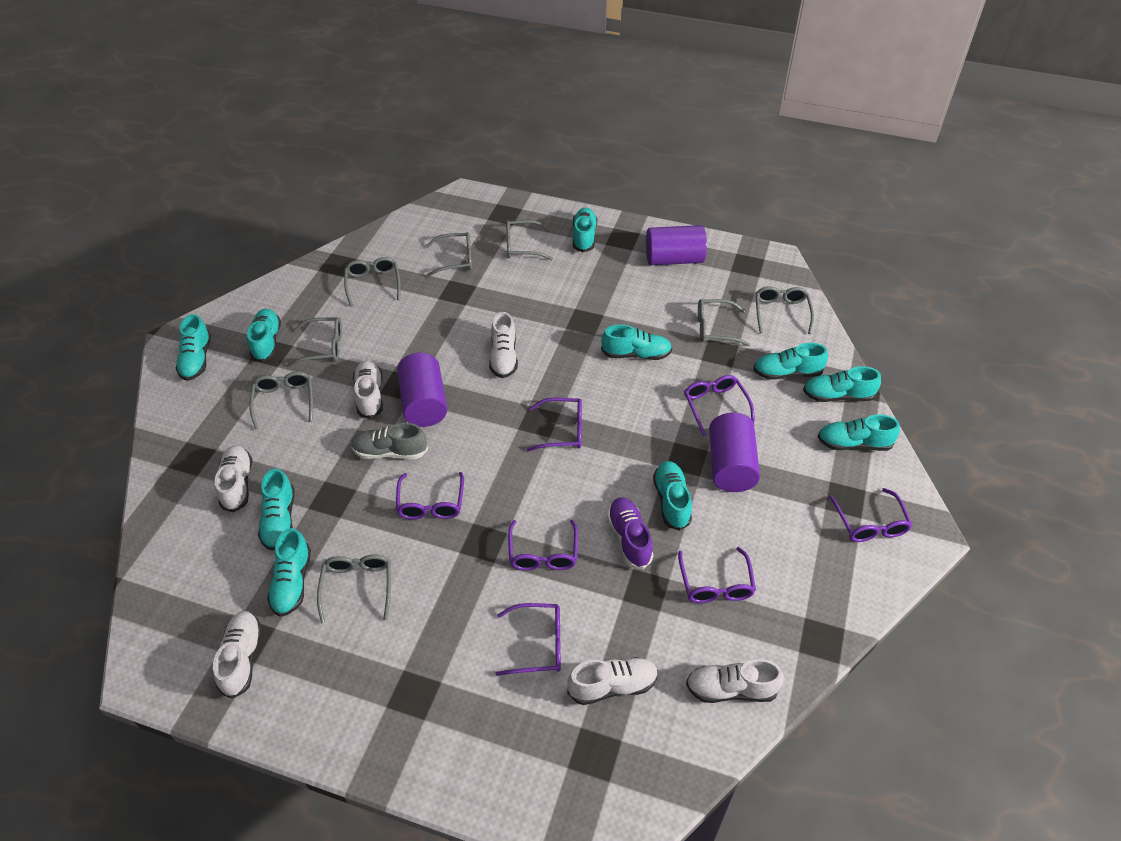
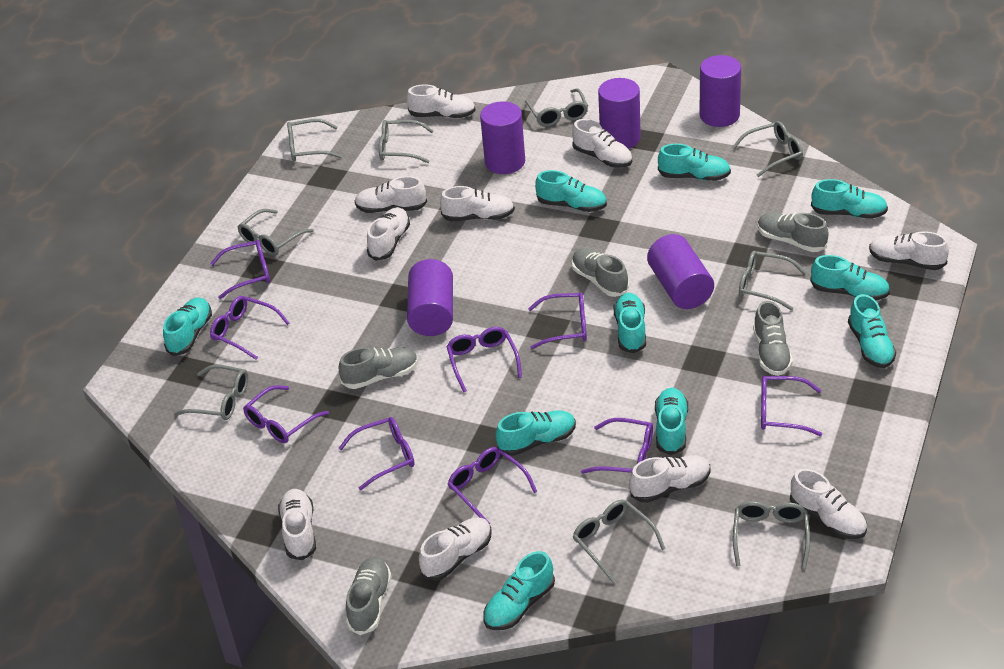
grey glasses: 8 -> 9
grey shoe: 1 -> 5
purple cylinder: 3 -> 5
purple glasses: 7 -> 9
purple shoe: 1 -> 0
white shoe: 6 -> 10

